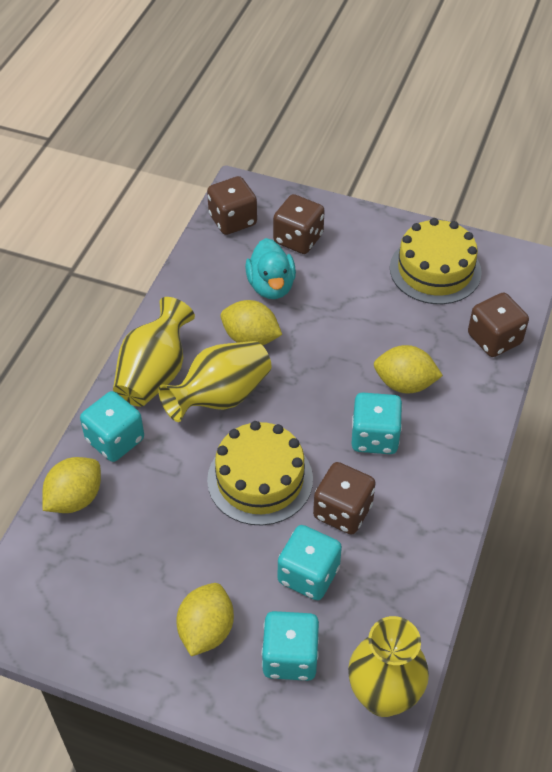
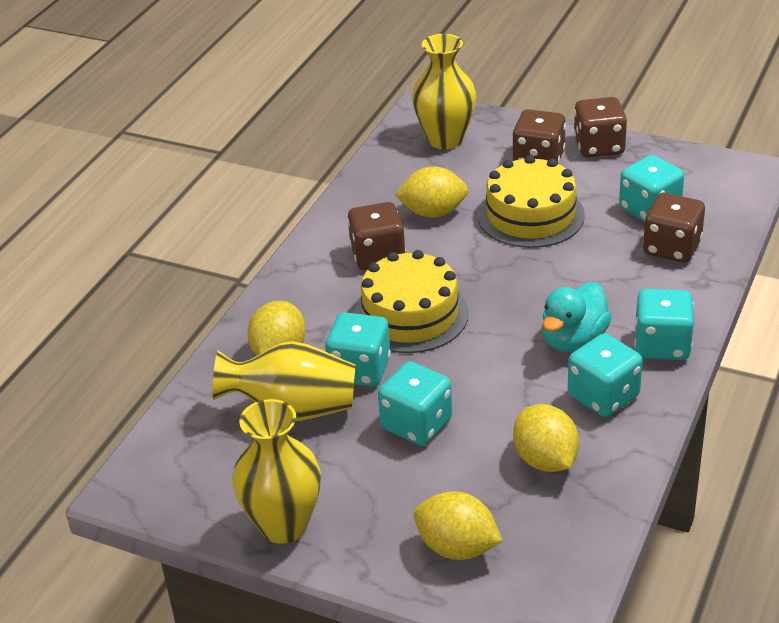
turquoise dice: 4 -> 5

